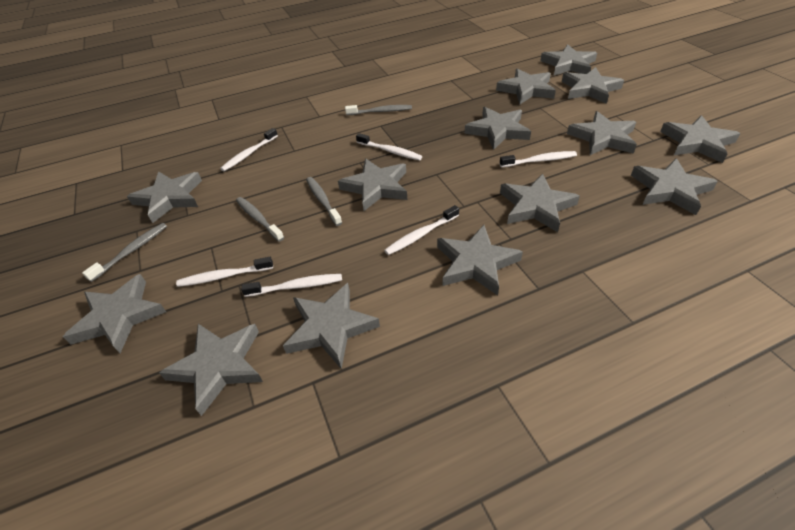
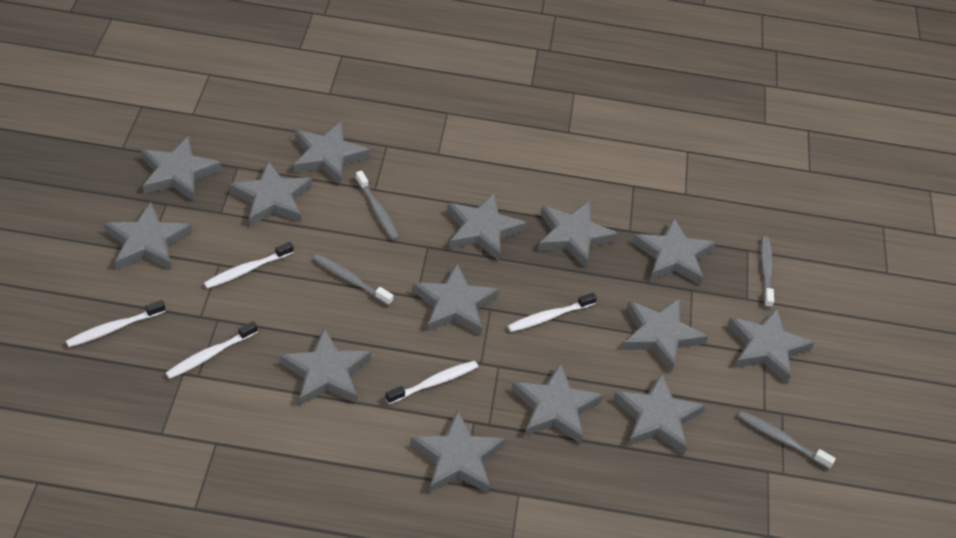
white toothbrush: 6 -> 5

